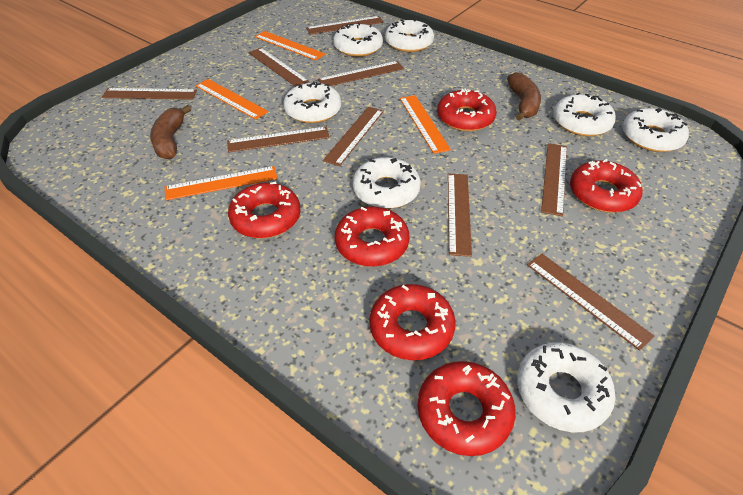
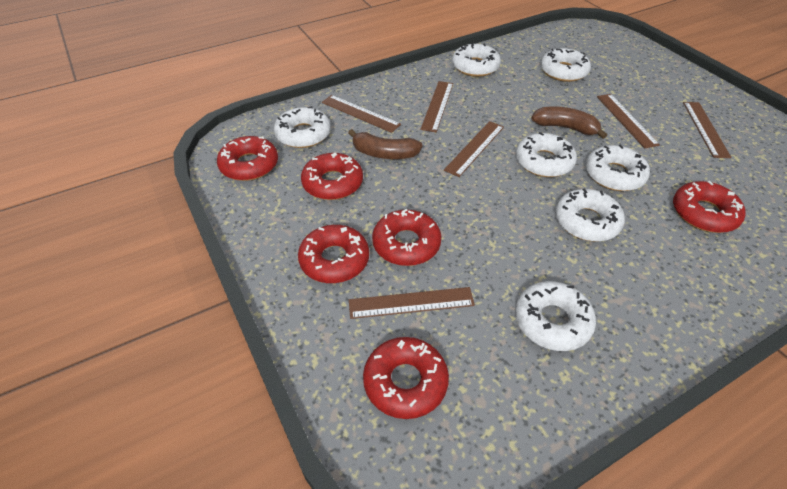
brown ruler: 9 -> 6
orange ruler: 4 -> 0

